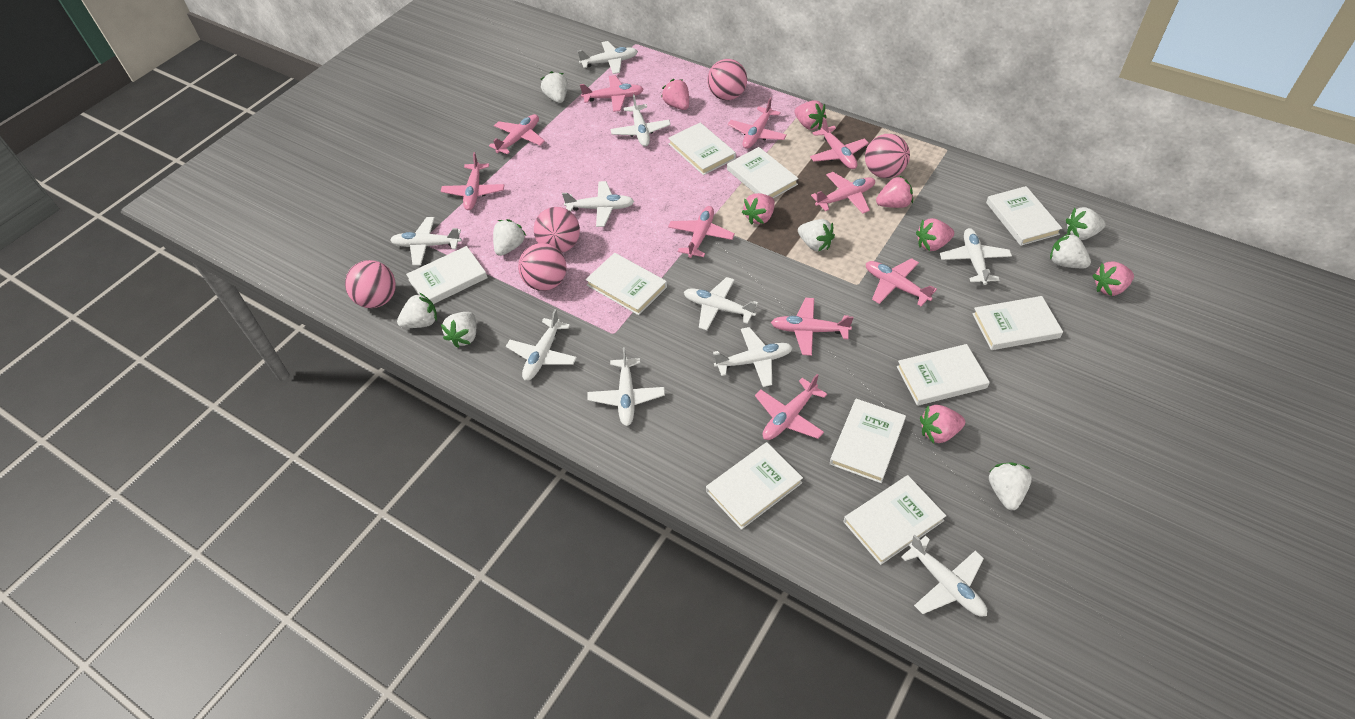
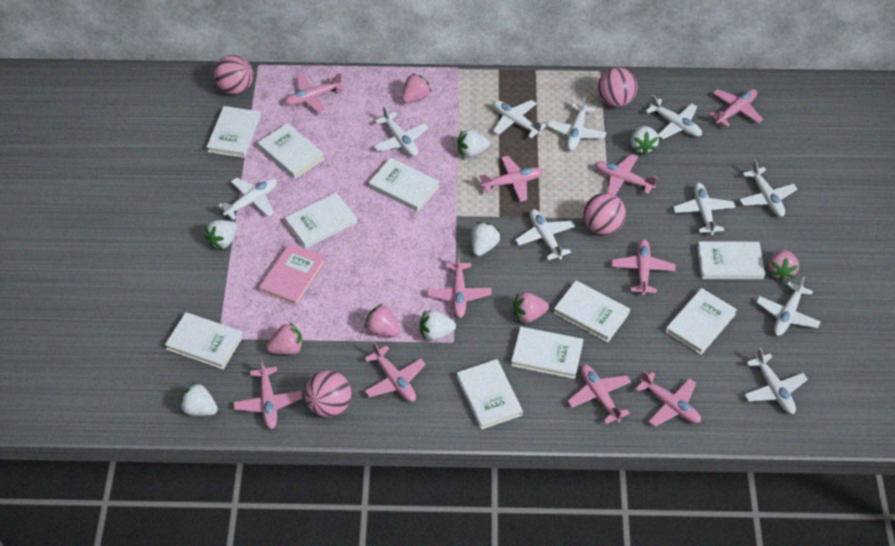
pink ball: 5 -> 4
pink book: 0 -> 1
pink strawberry: 7 -> 5
white strawberry: 8 -> 6

